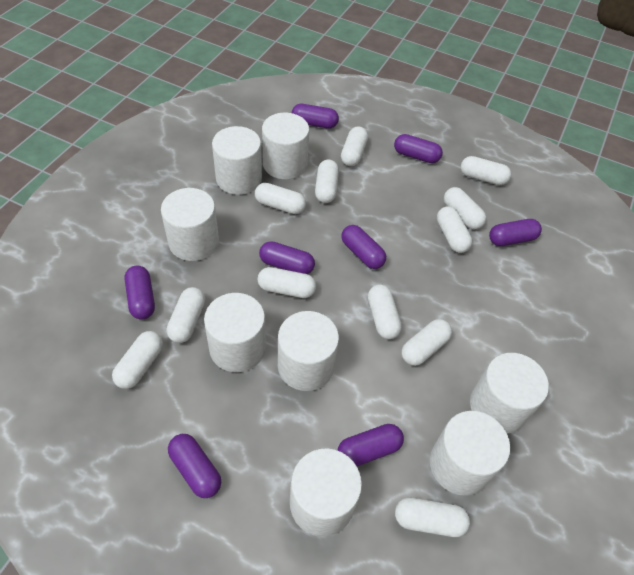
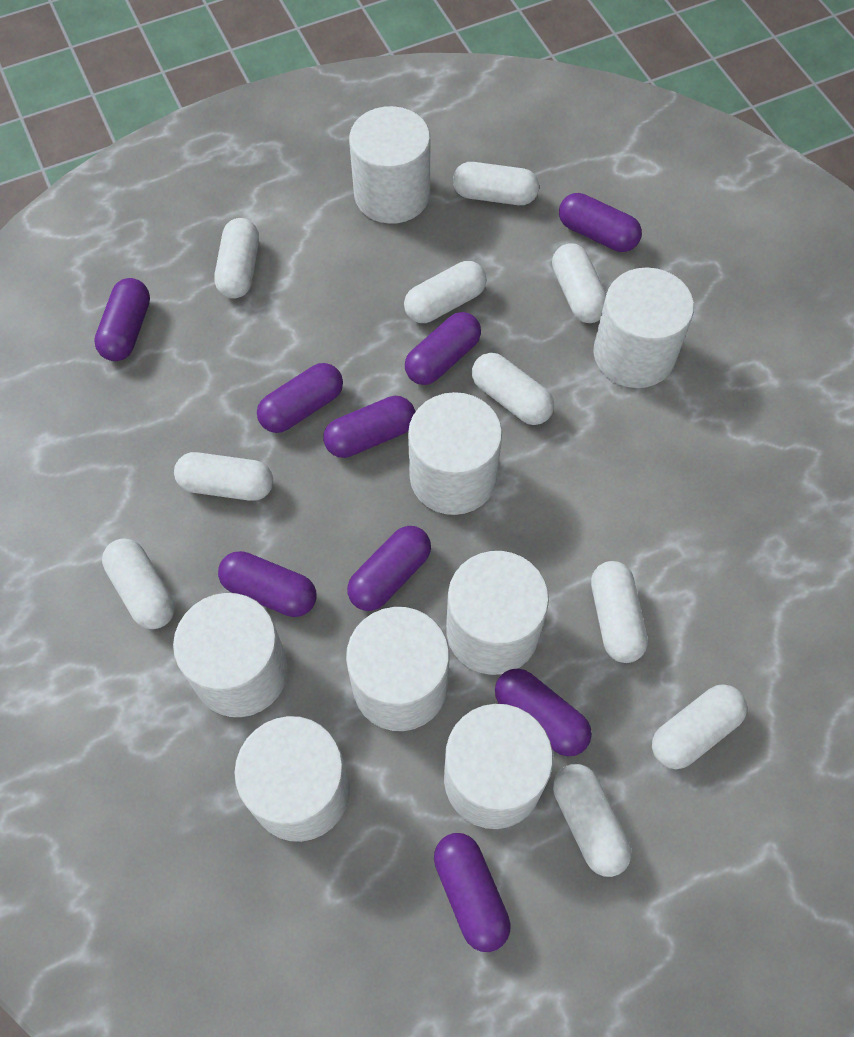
purple capsule: 8 -> 9
white capsule: 12 -> 10

